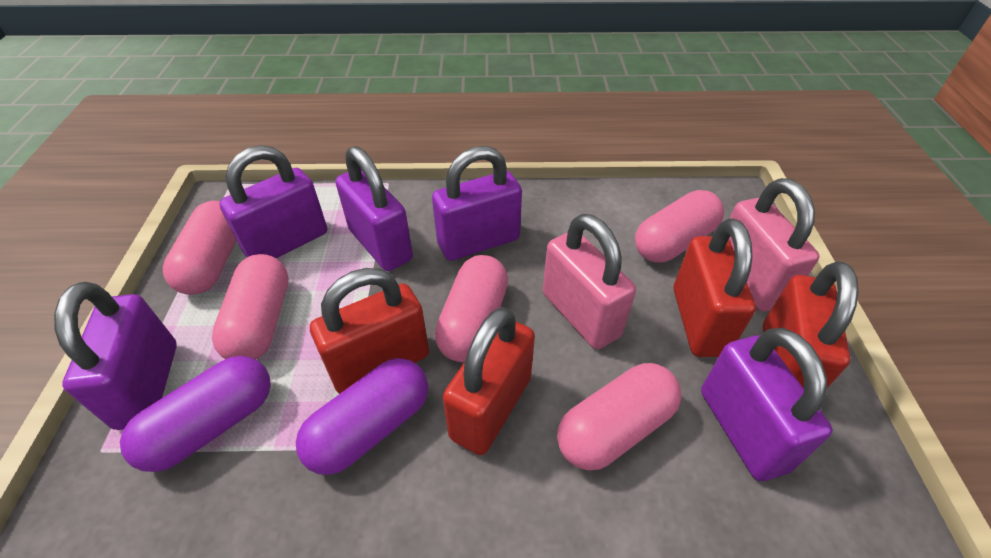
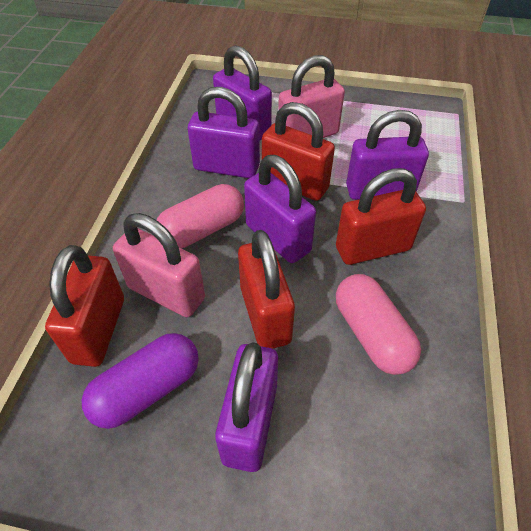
pink capsule: 5 -> 2
purple capsule: 2 -> 1

